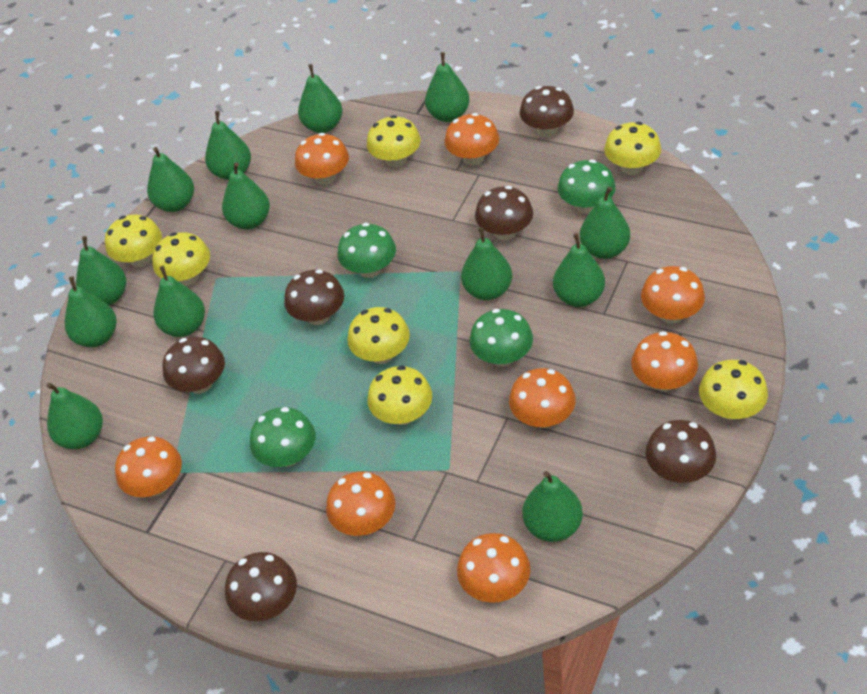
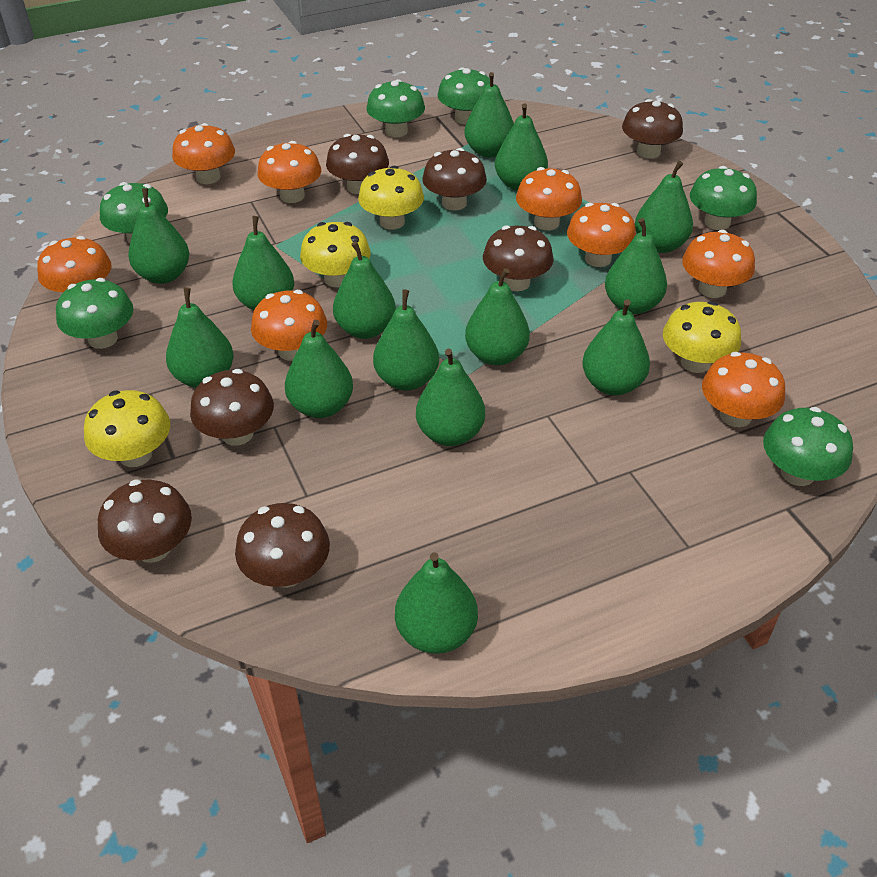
brown mushroom: 6 -> 7
green mushroom: 4 -> 6
green pear: 13 -> 14
yellow mushroom: 7 -> 4

